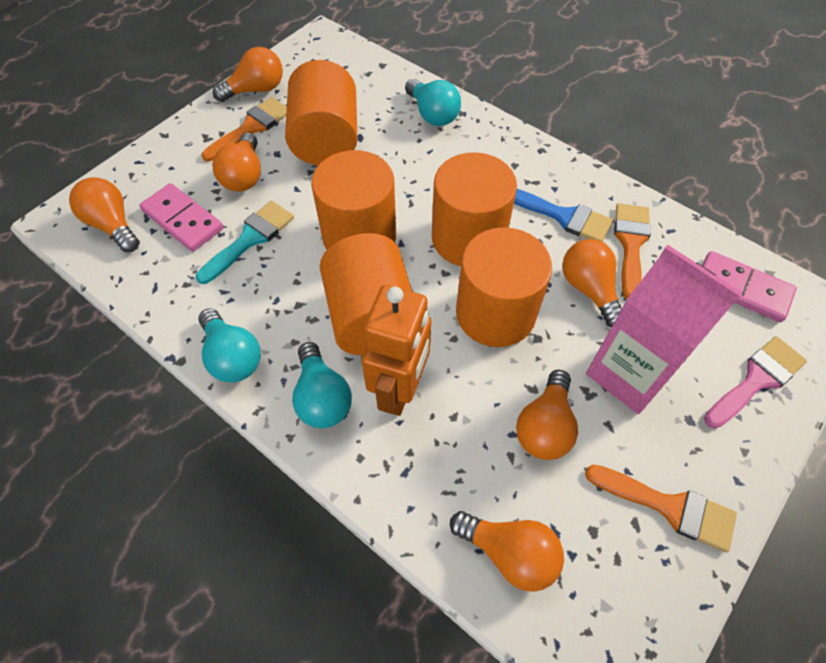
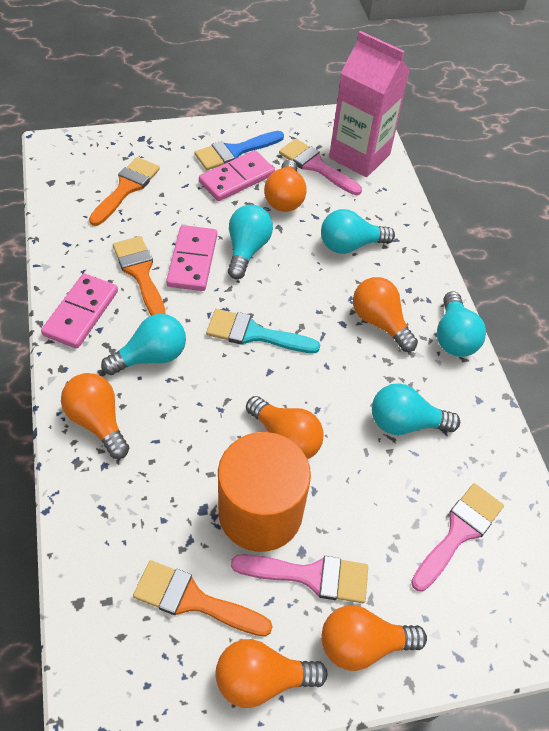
orange cylinder: 5 -> 1
orange robot: 1 -> 0
pink brush: 1 -> 3
pink domino: 2 -> 3
turquoise light bulb: 3 -> 5

